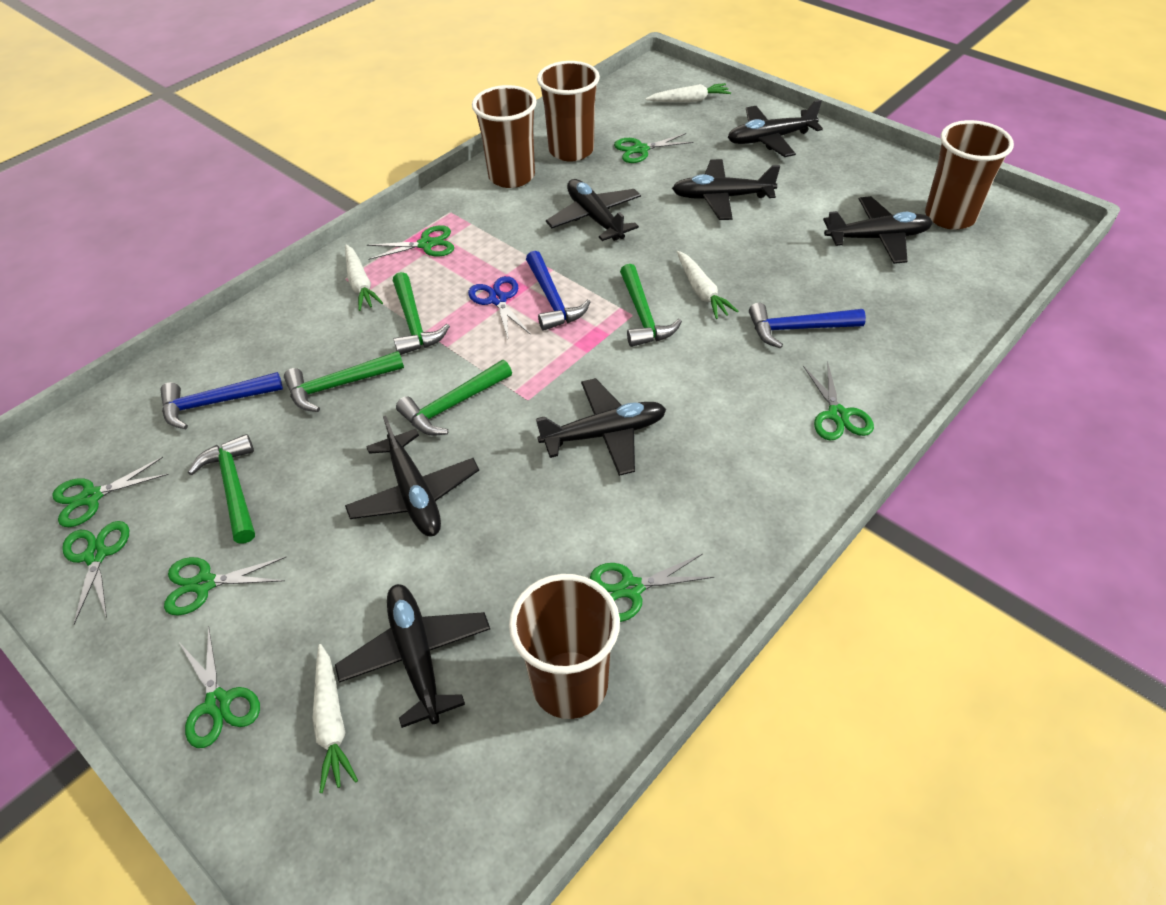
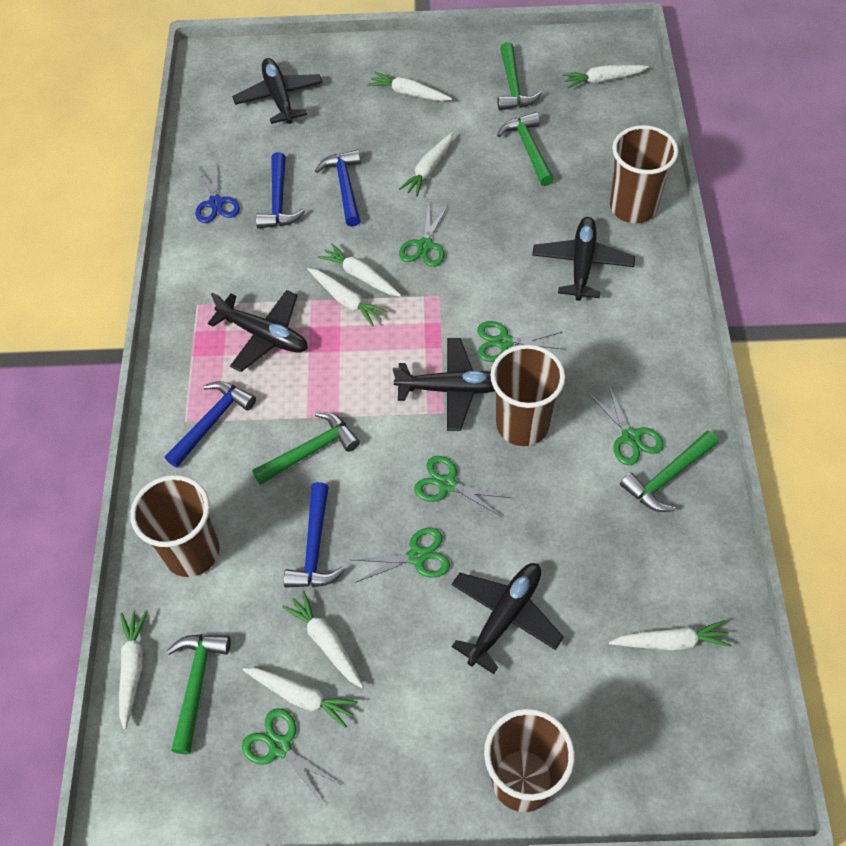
black plane: 7 -> 5
blue hammer: 3 -> 4
green scissors: 8 -> 6
white carrot: 4 -> 9

